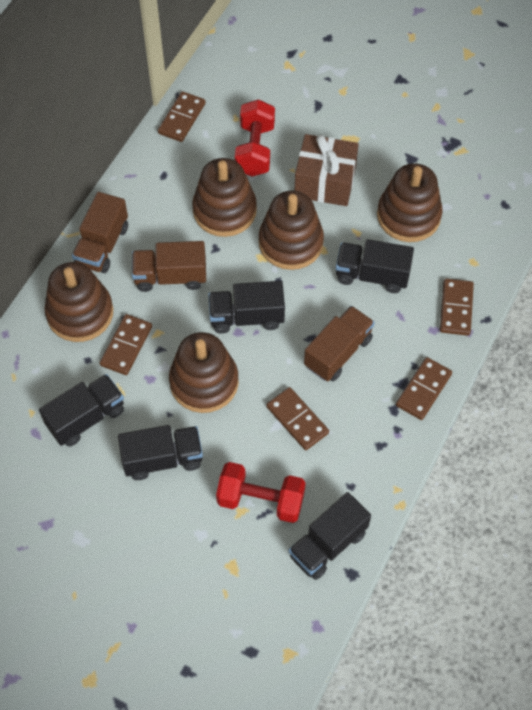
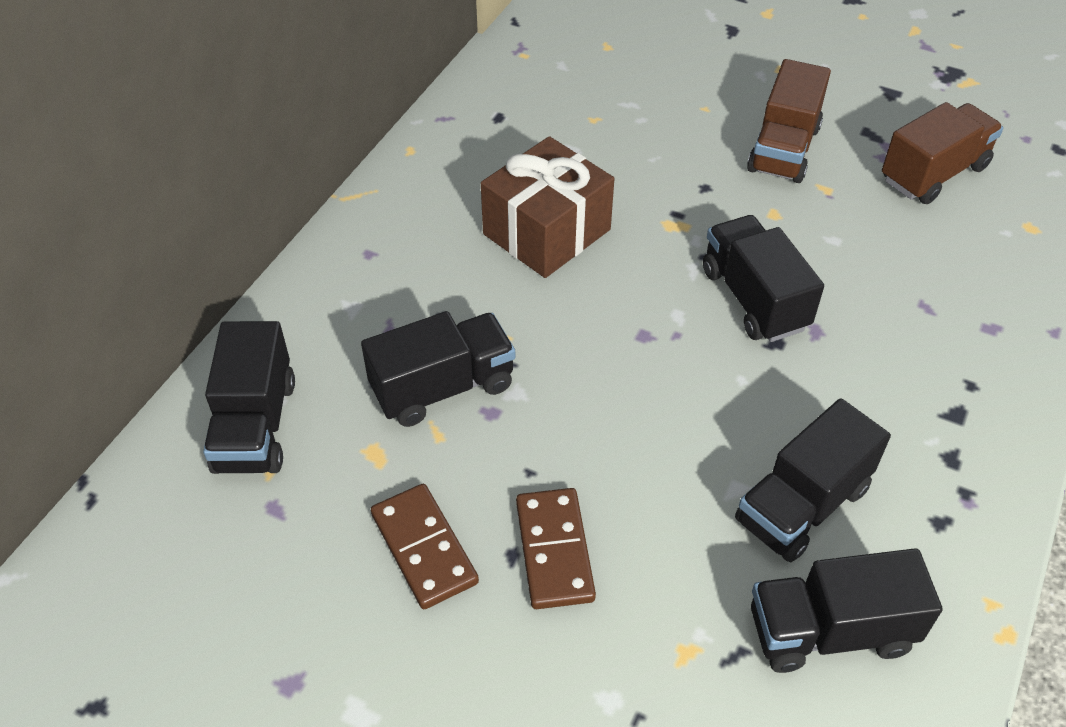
brown domino: 5 -> 2
brown stacking toy: 5 -> 0
brown truck: 3 -> 2
red dumbbell: 2 -> 0

